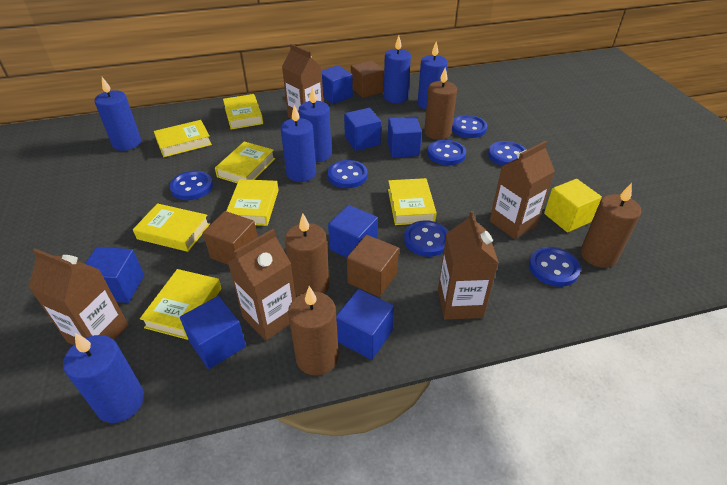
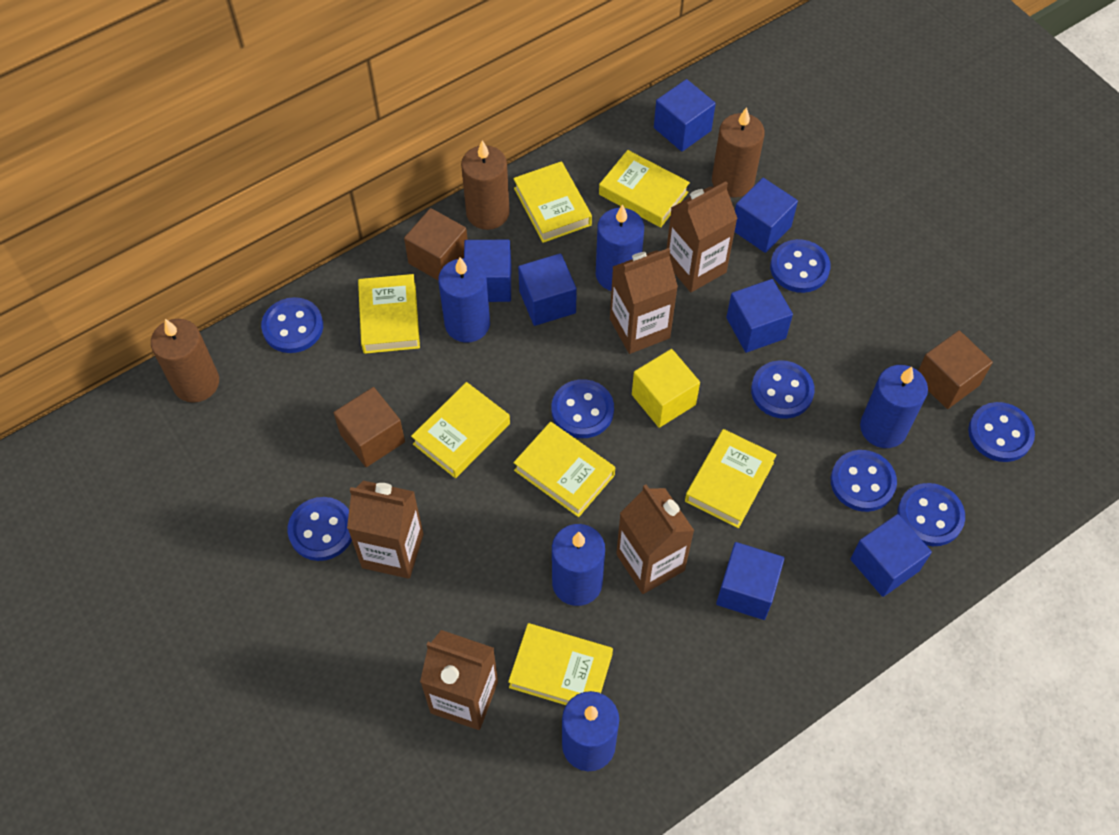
blue button: 7 -> 8
blue candle: 6 -> 5
brown candle: 4 -> 3

